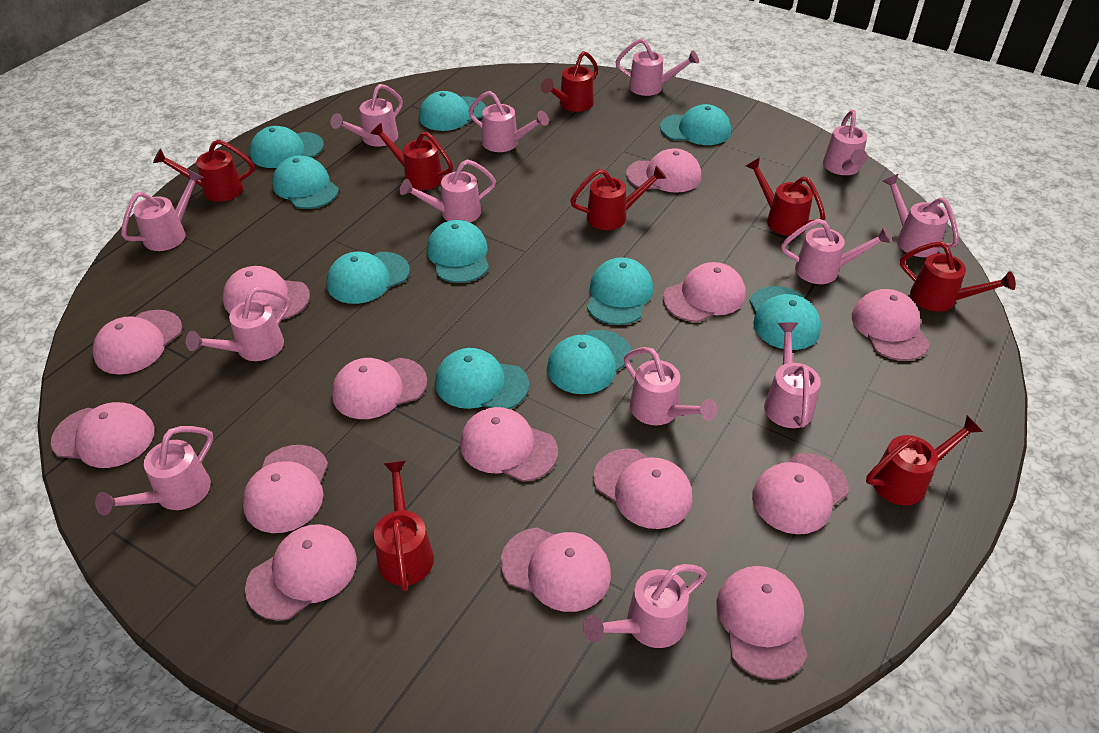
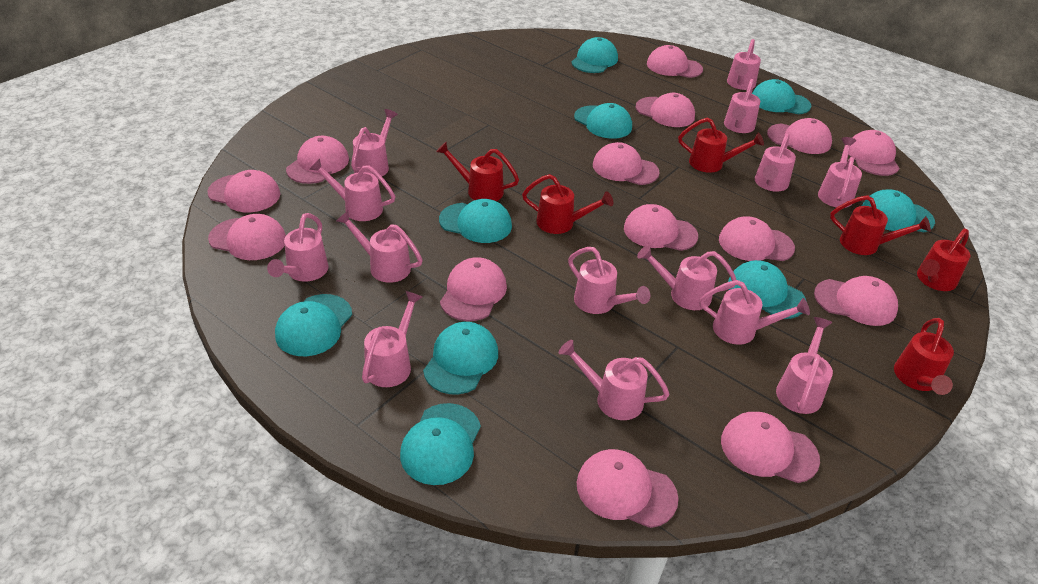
pink watering can: 13 -> 14
red watering can: 8 -> 6
turquoise cap: 10 -> 9

